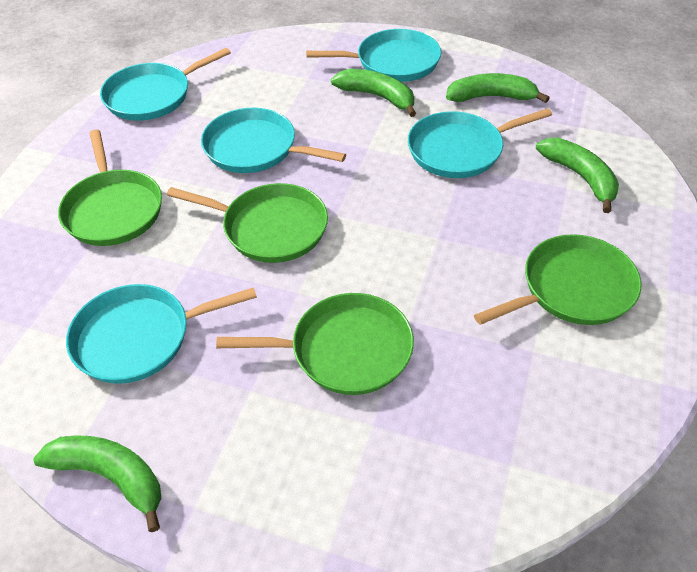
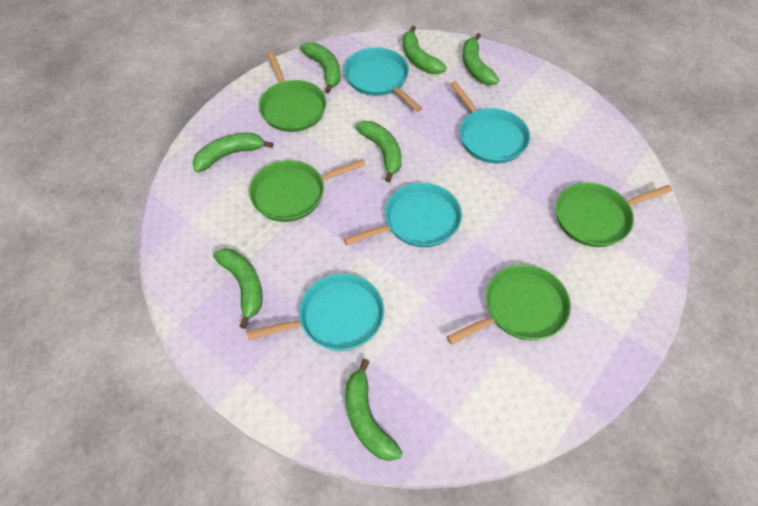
green banana: 4 -> 7
turquoise pan: 5 -> 4

